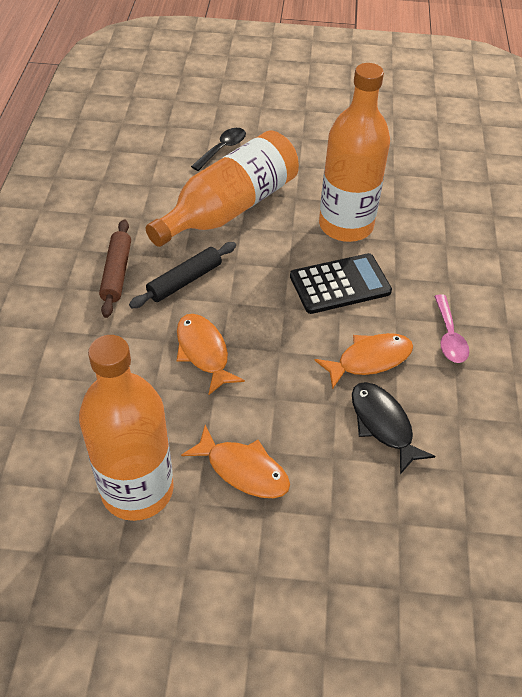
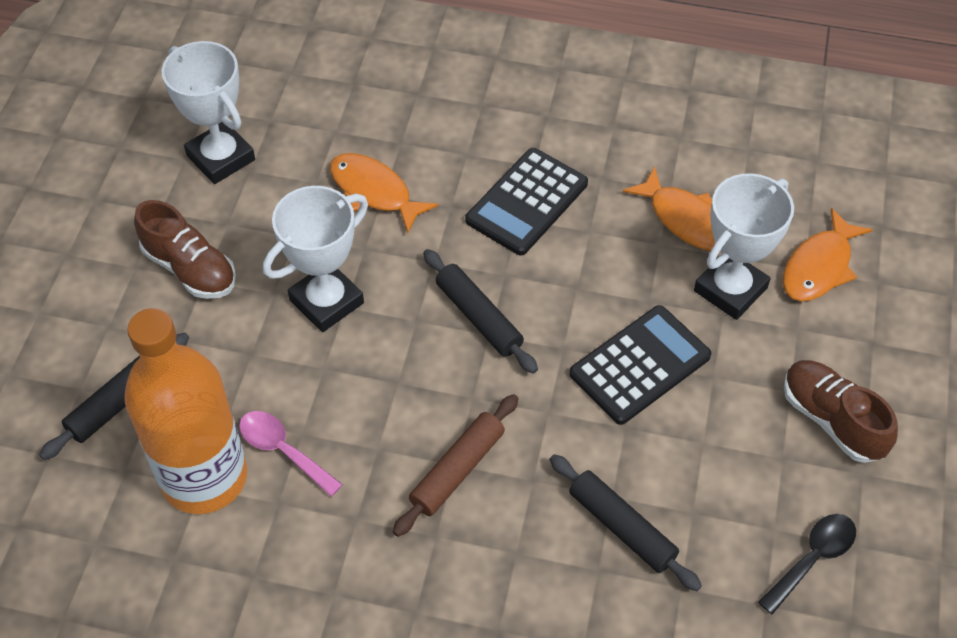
black calculator: 1 -> 2
black fish: 1 -> 0
black rolling pin: 1 -> 3
brown shoe: 0 -> 2
orange bottle: 3 -> 1
white trophy: 0 -> 3

